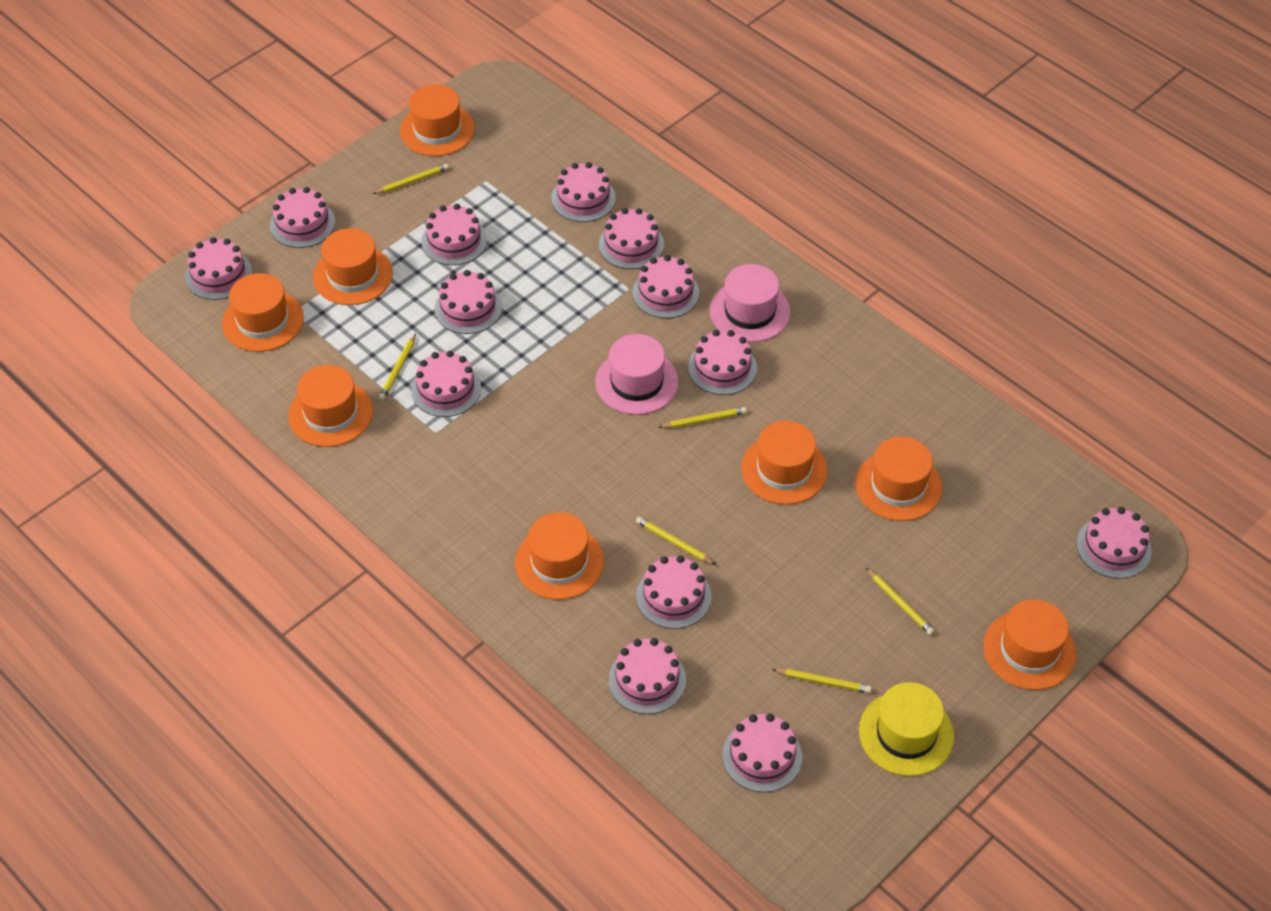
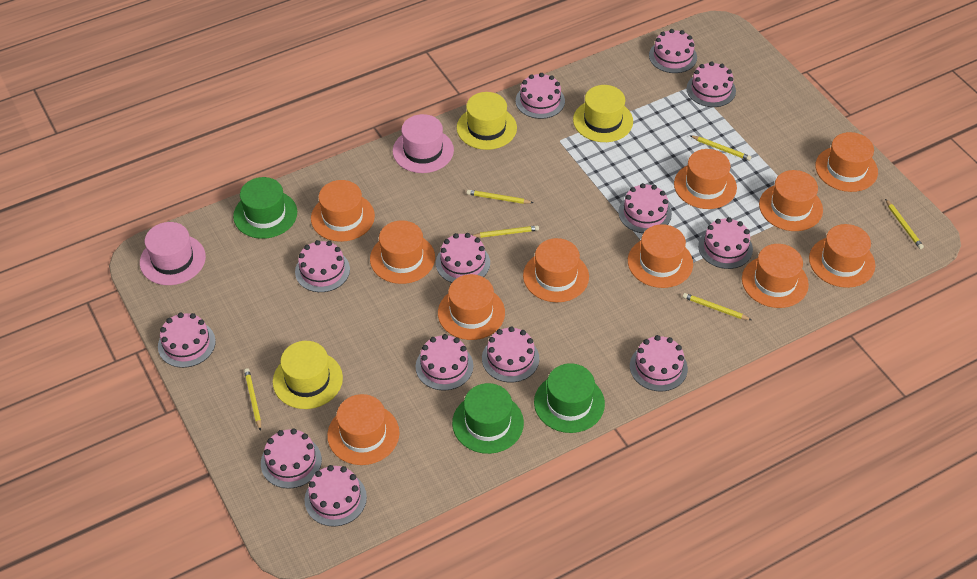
green hat: 0 -> 3
orange hat: 8 -> 11
yellow hat: 1 -> 3

